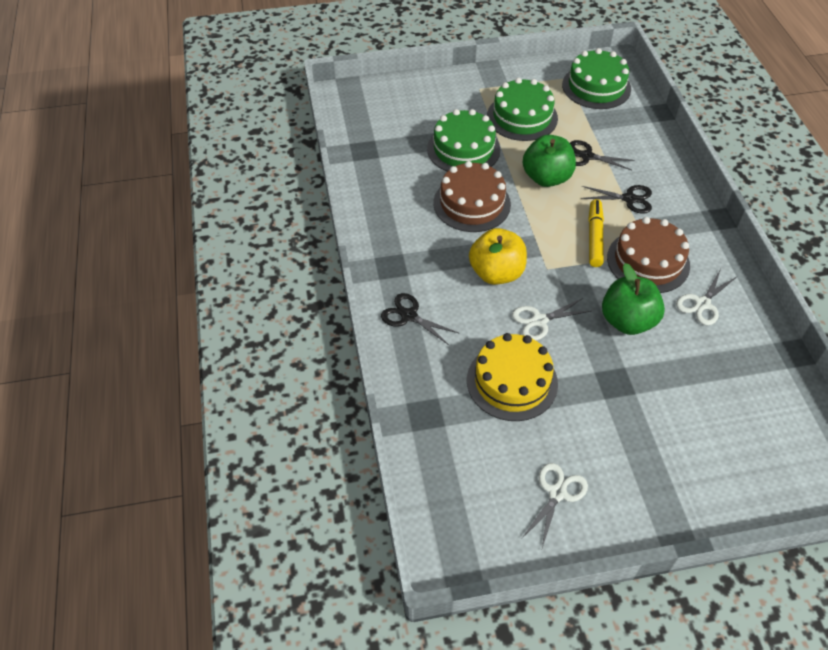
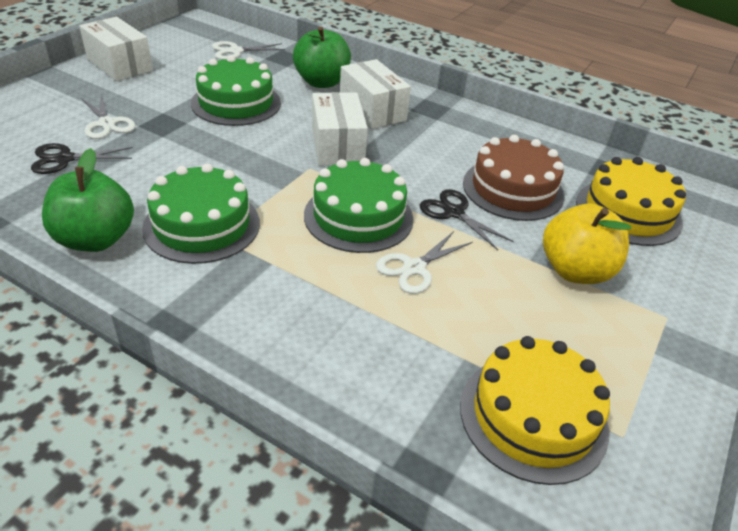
black scissors: 3 -> 2
brown cake: 2 -> 1
white box: 0 -> 3
yellow cake: 1 -> 2
yellow marker: 1 -> 0

